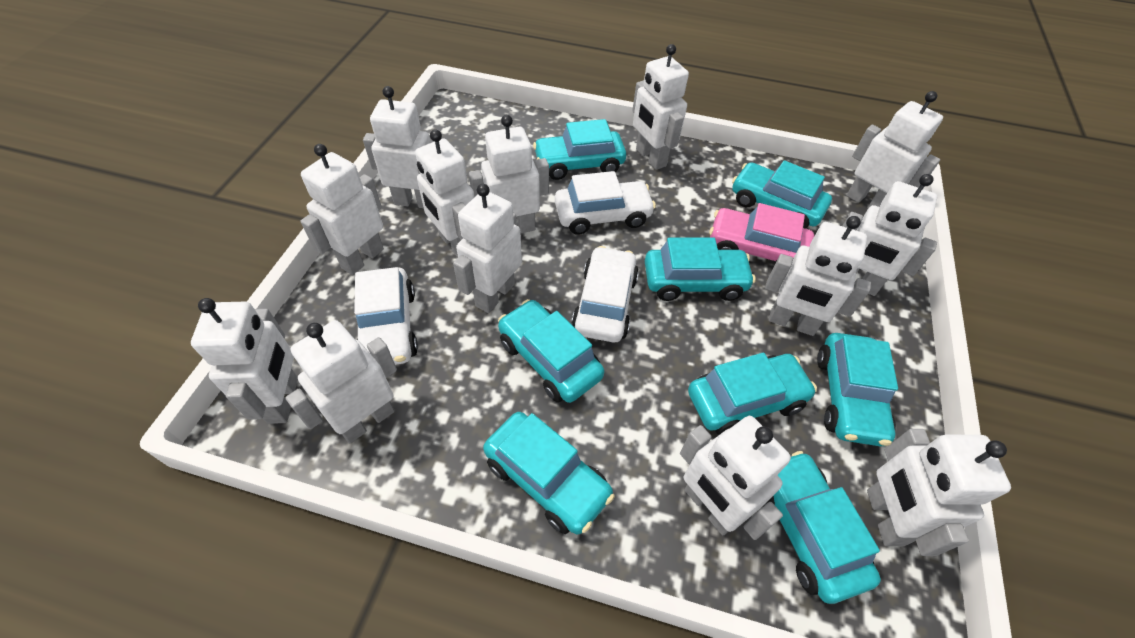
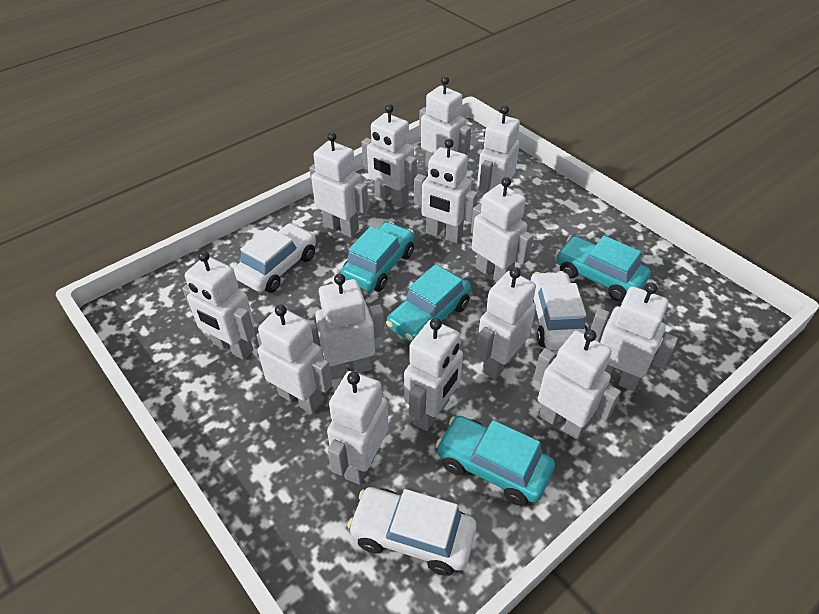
pink car: 1 -> 0
turquoise car: 8 -> 4
white robot: 13 -> 14

